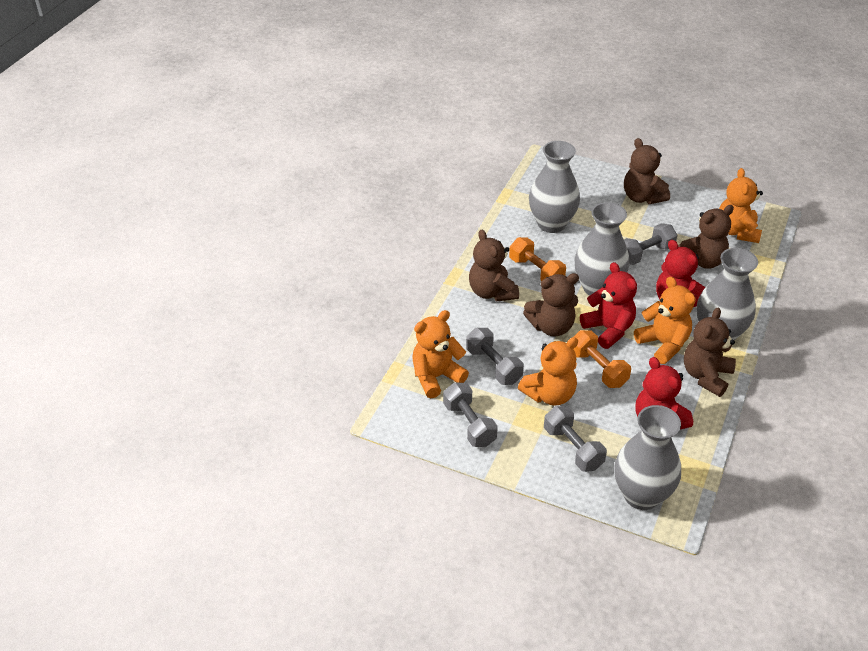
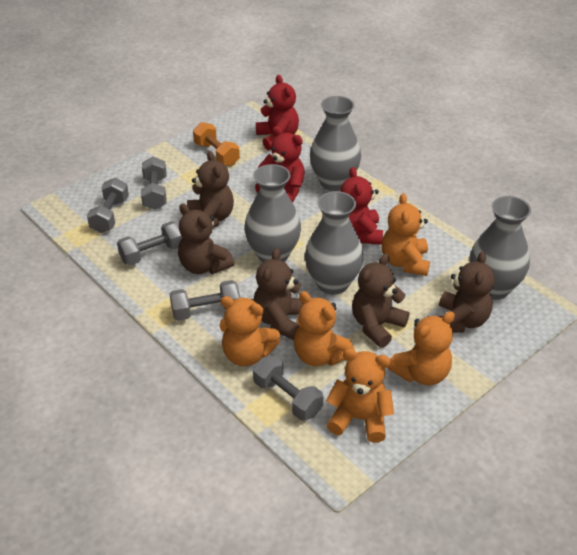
grey dumbbell: 4 -> 5
orange dumbbell: 2 -> 1
orange teddy bear: 4 -> 5

